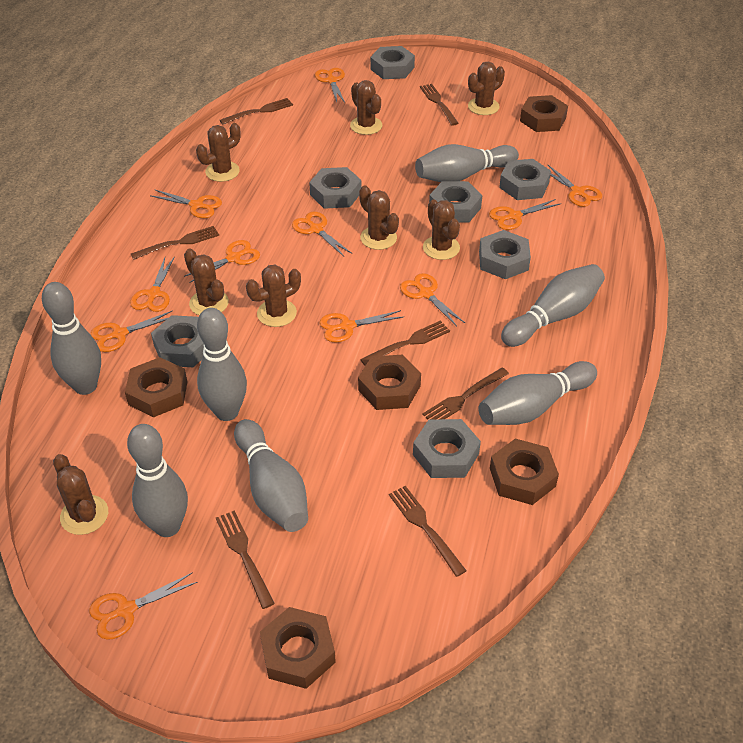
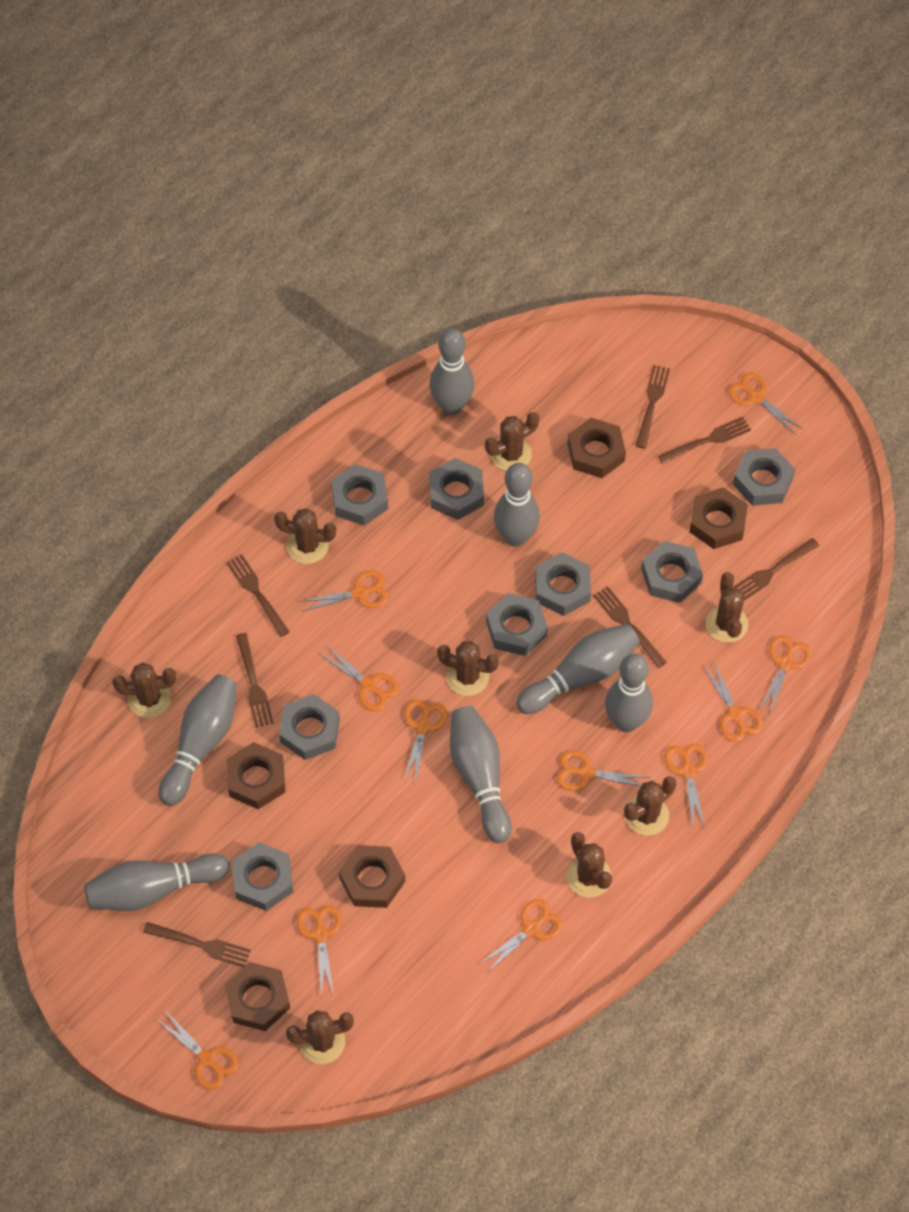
grey nut: 7 -> 8

